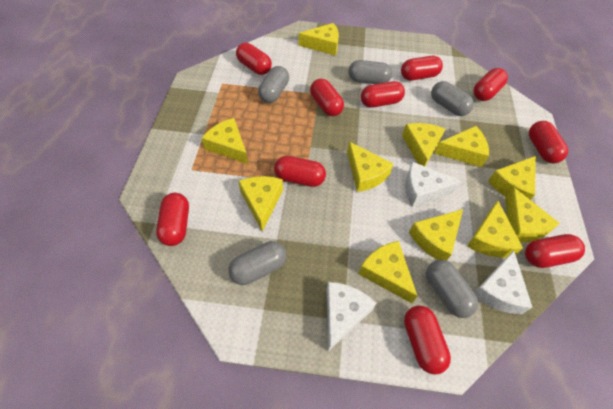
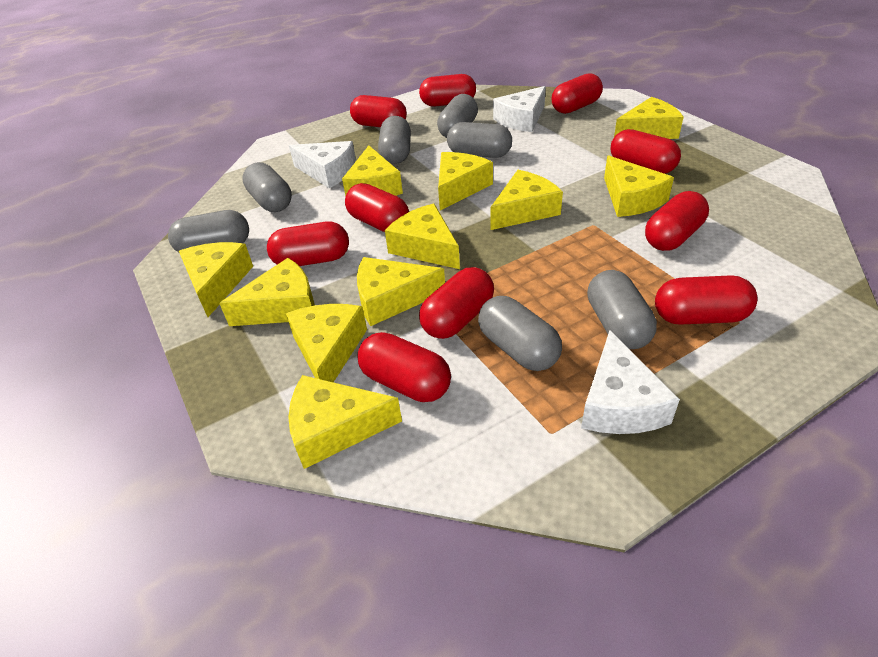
grey capsule: 5 -> 7

